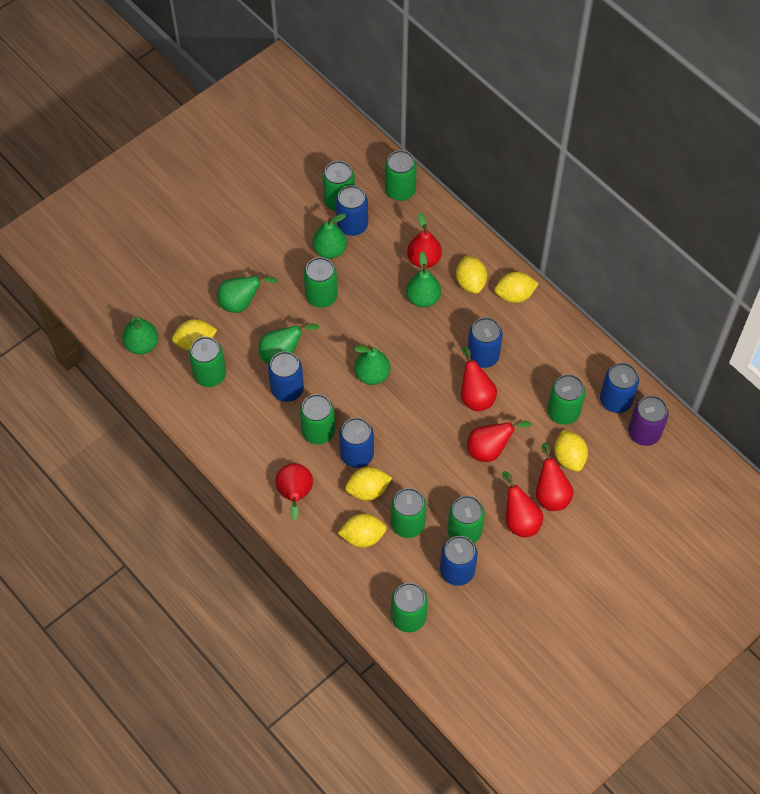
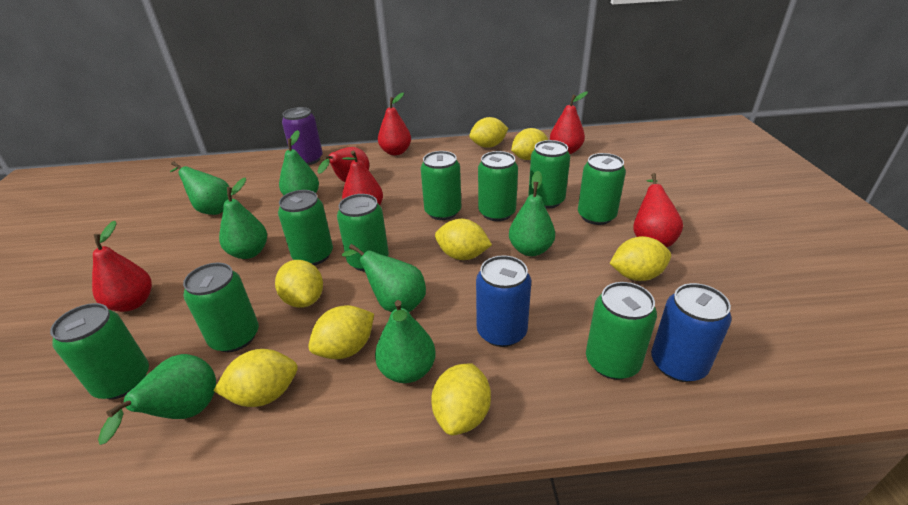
blue can: 6 -> 2
green pear: 6 -> 7
yellow lemon: 6 -> 8

